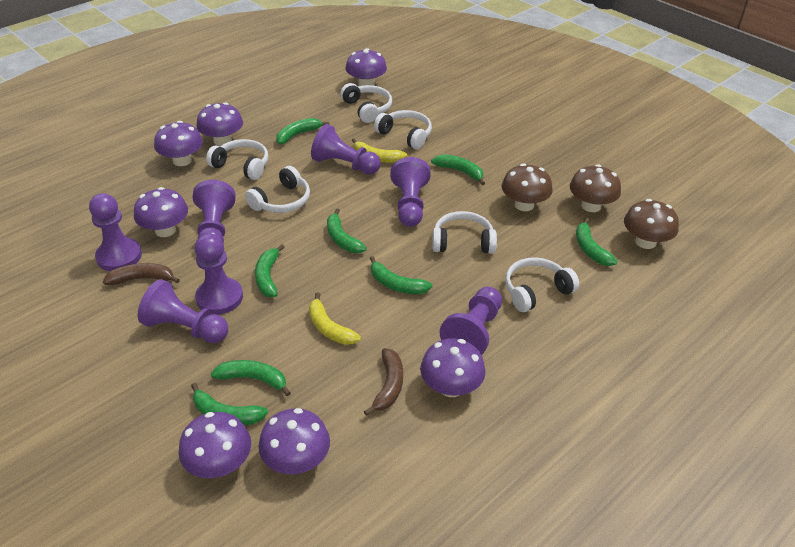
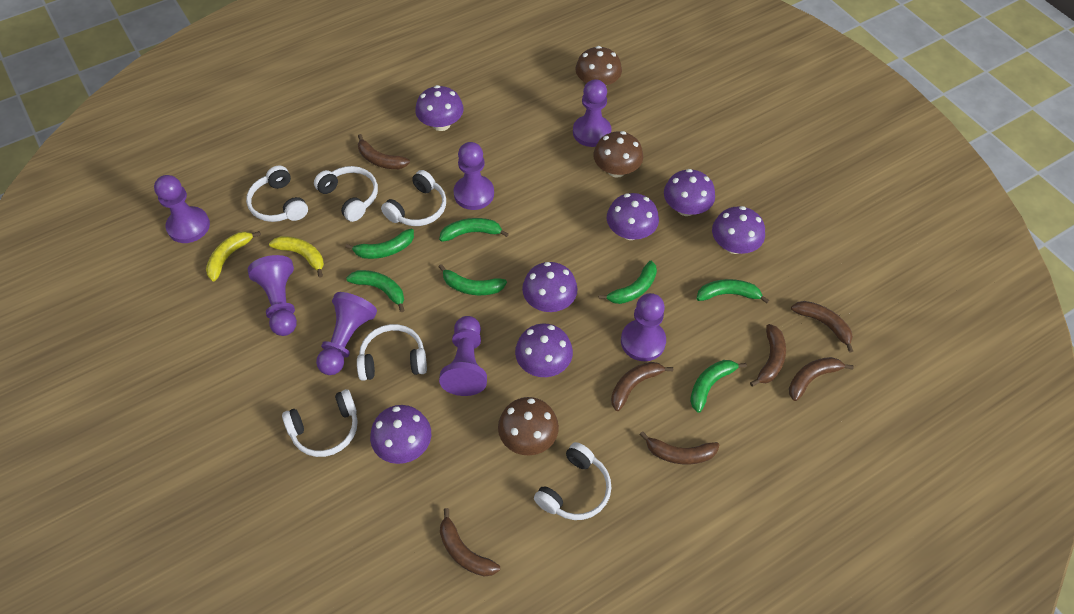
brown banana: 2 -> 7
green banana: 8 -> 7

